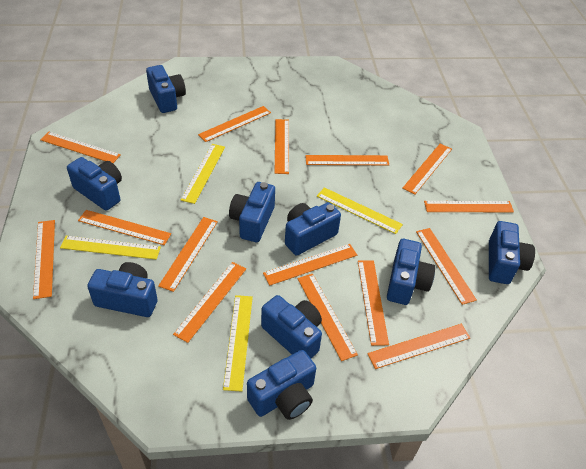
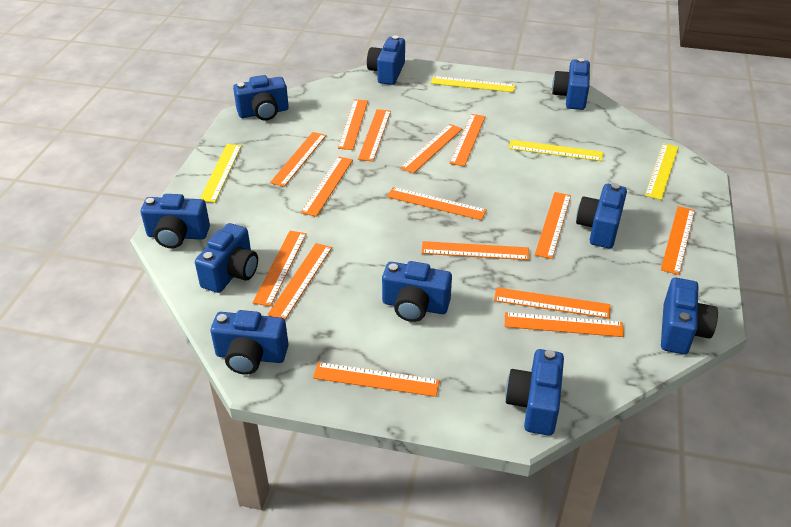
blue camera: 9 -> 10

